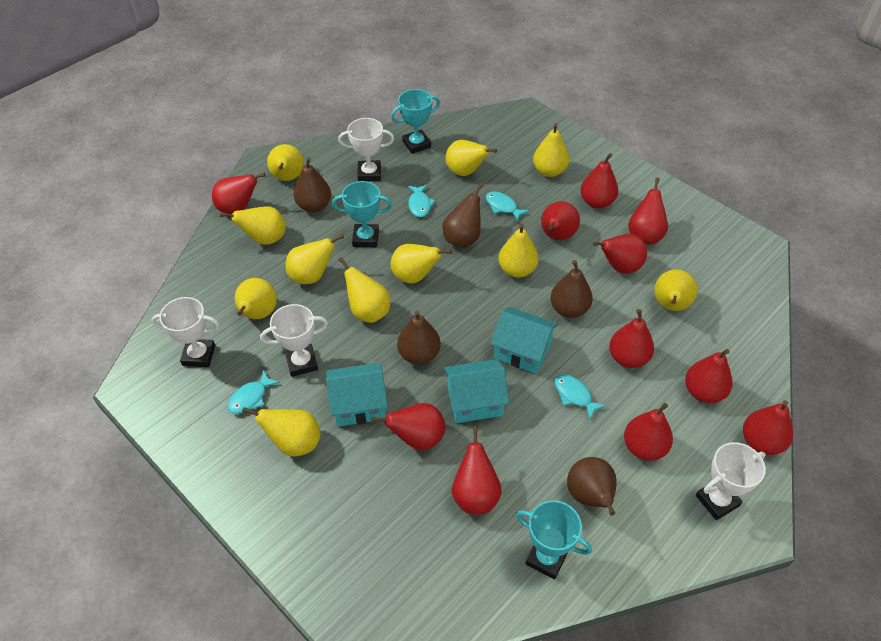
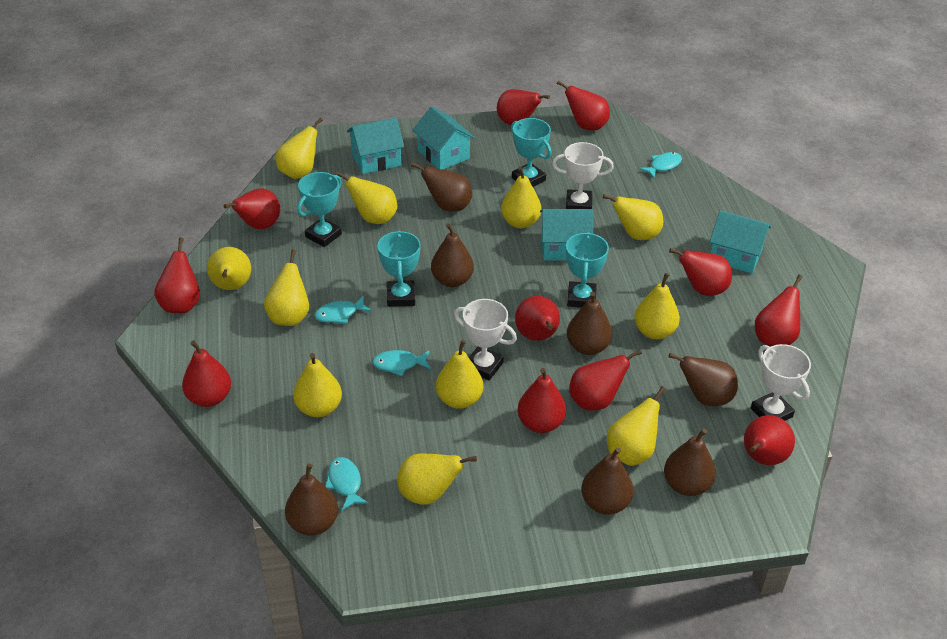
brown pear: 5 -> 7
turquoise house: 3 -> 4
turquoise trophy: 3 -> 4
white trophy: 4 -> 3

